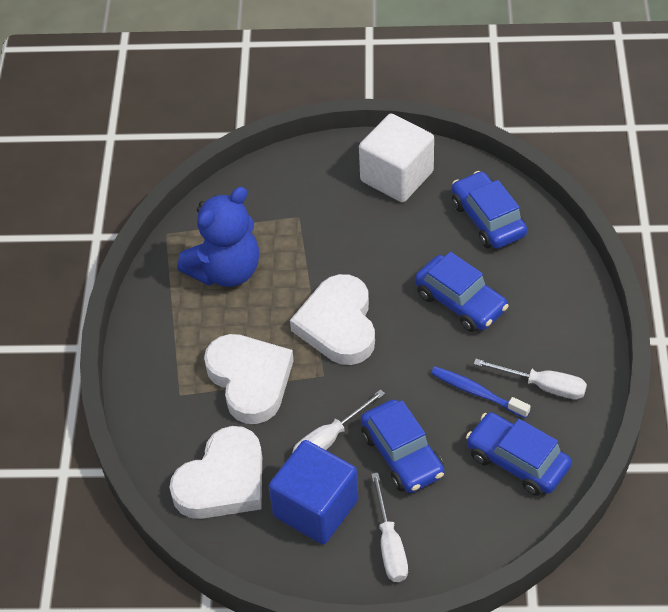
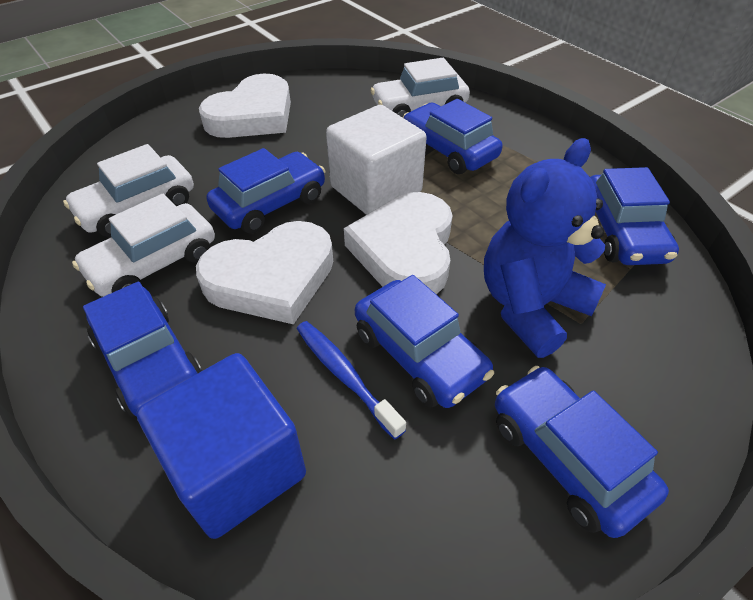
blue car: 4 -> 6
white car: 0 -> 3
white screwdriver: 3 -> 0

